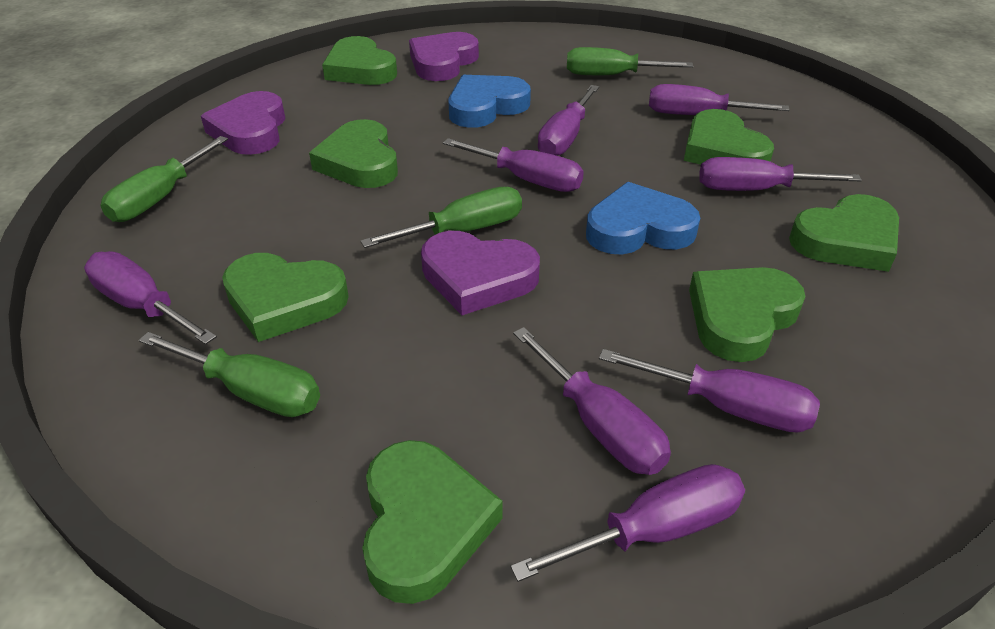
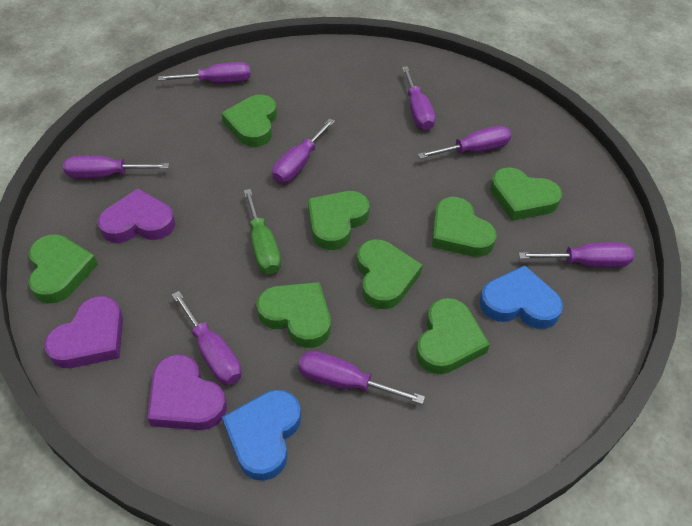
green heart: 7 -> 8
green screwdriver: 4 -> 1

